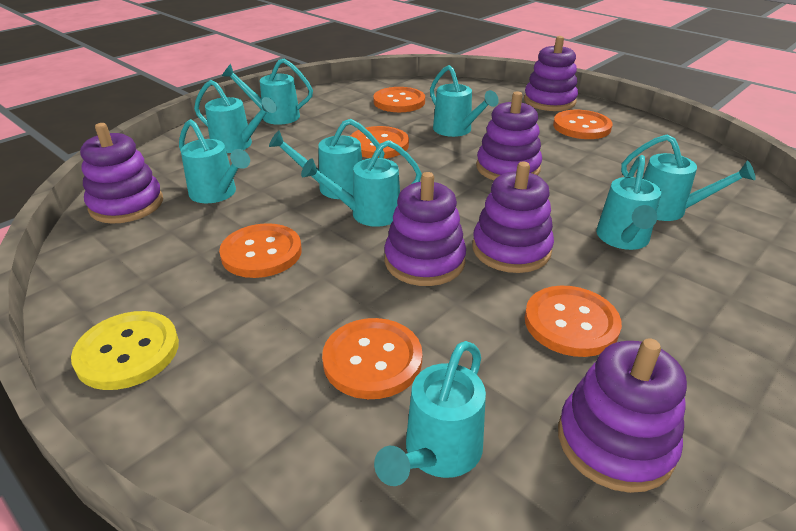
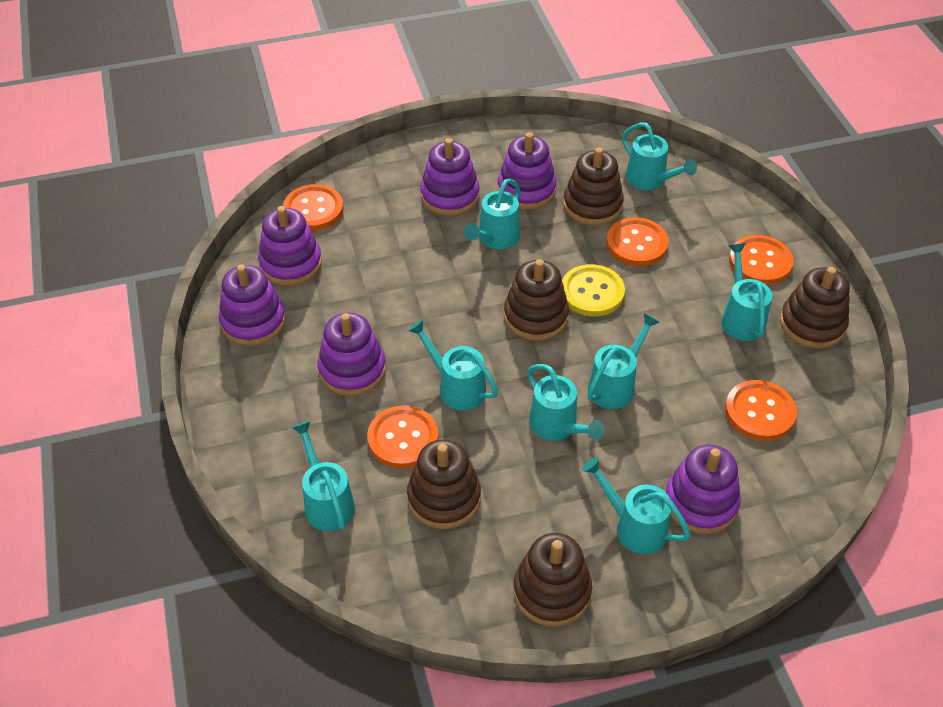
brown stacking toy: 0 -> 5
orange button: 6 -> 5
turquoise watering can: 9 -> 8

